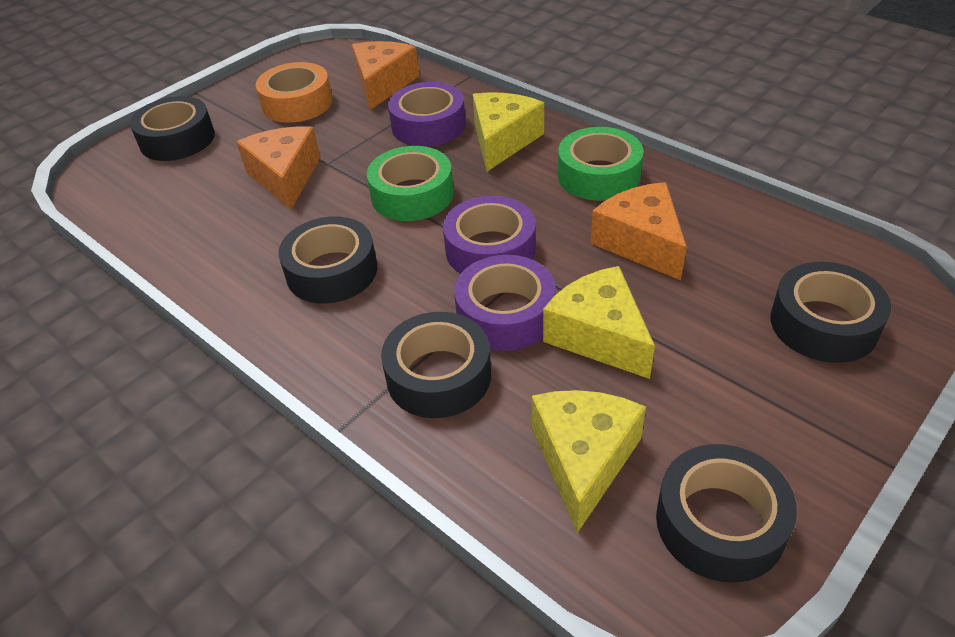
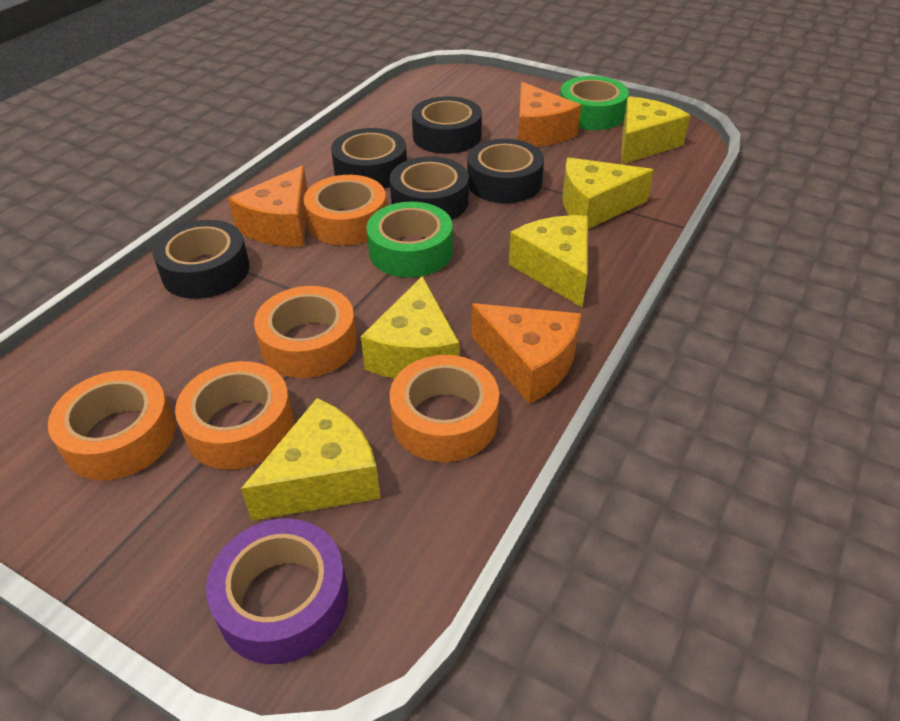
orange tape: 1 -> 5
purple tape: 3 -> 1
yellow cheese: 3 -> 5

